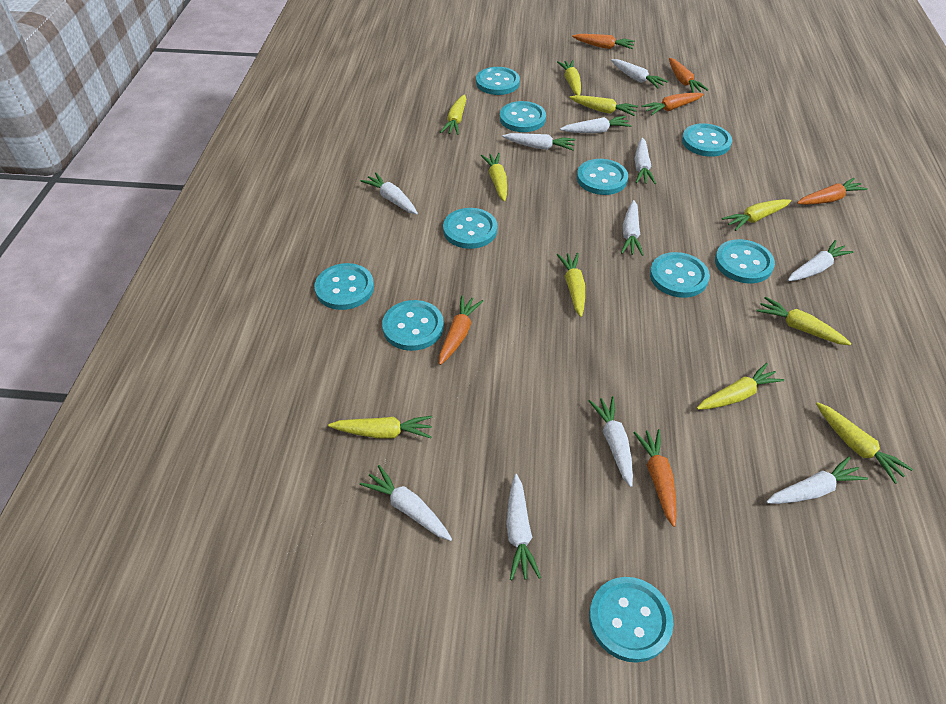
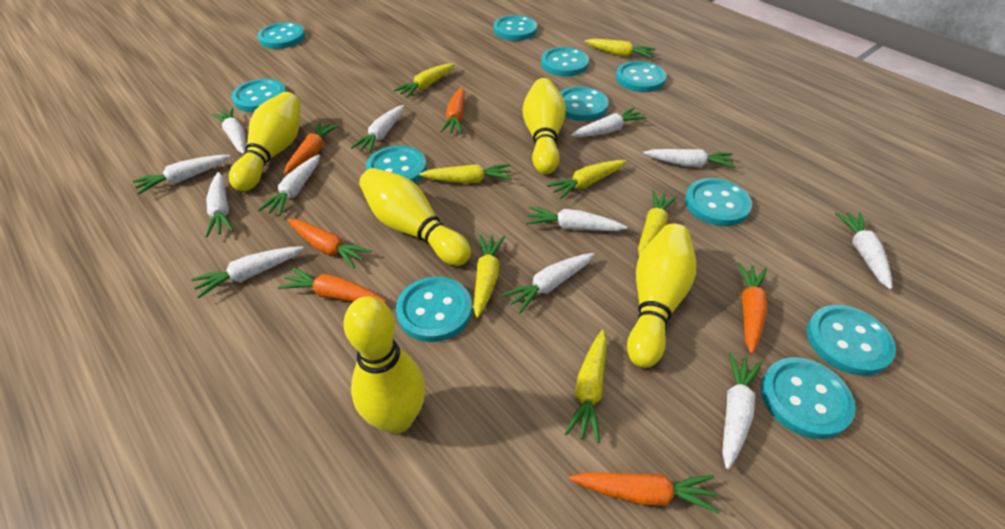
turquoise button: 10 -> 11
white carrot: 11 -> 12
yellow bowling pin: 0 -> 5
yellow carrot: 10 -> 7

